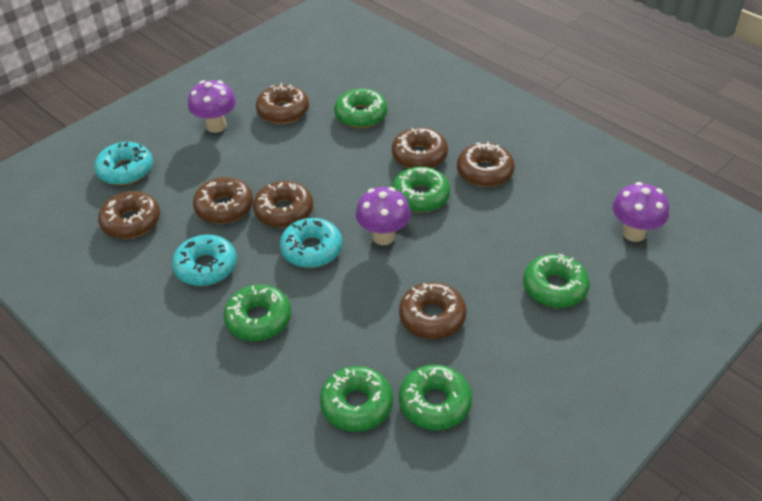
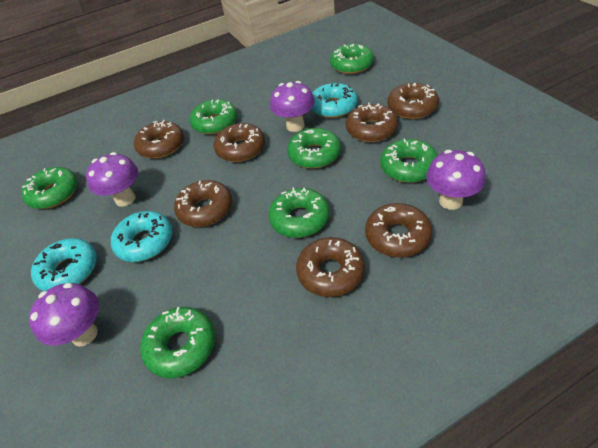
green donut: 6 -> 7
purple mushroom: 3 -> 4

